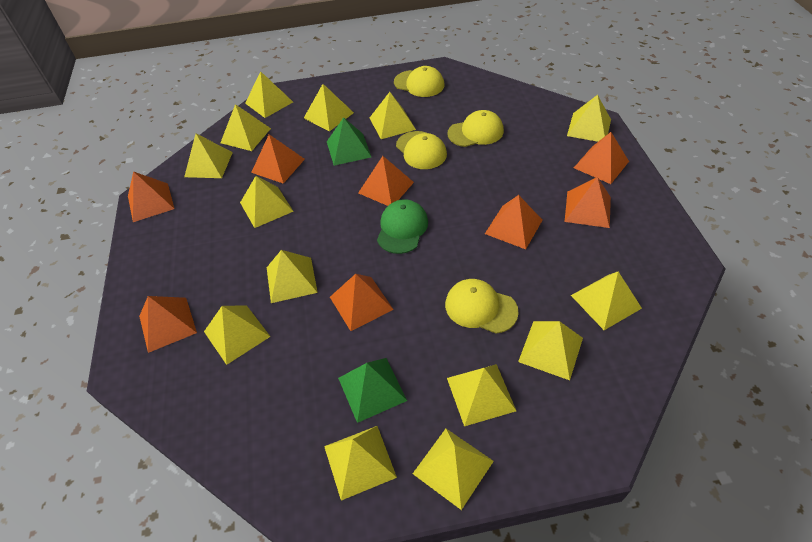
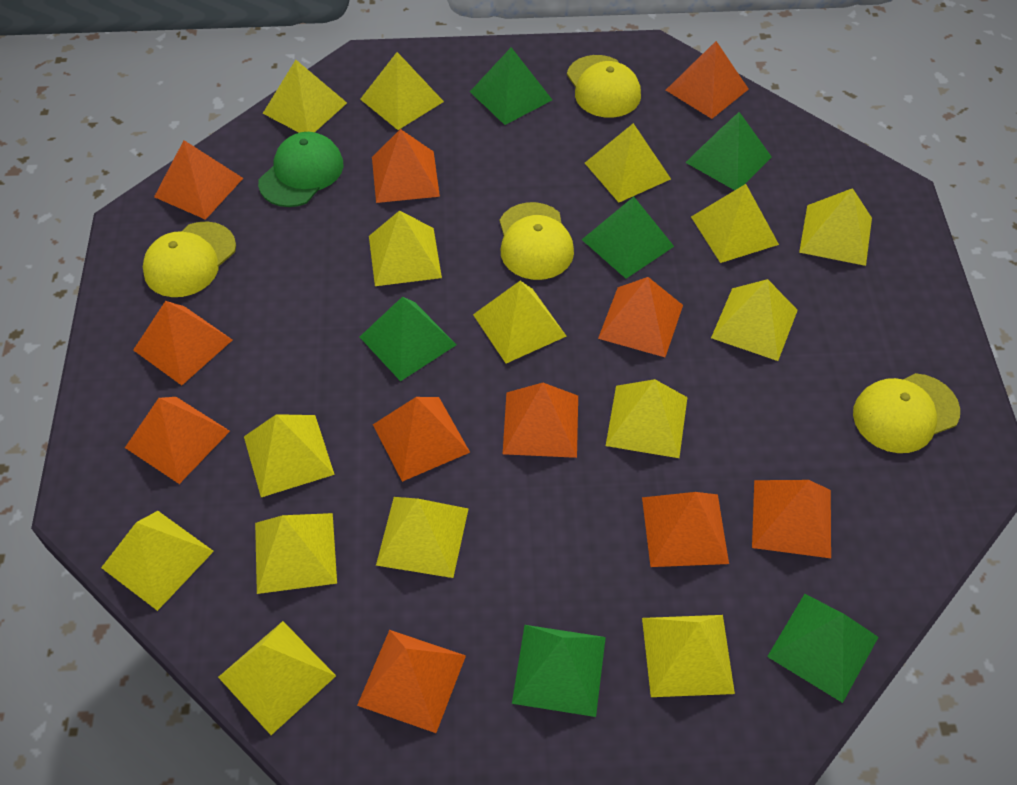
green pyramid: 2 -> 6
orange pyramid: 8 -> 11
yellow pyramid: 14 -> 15

